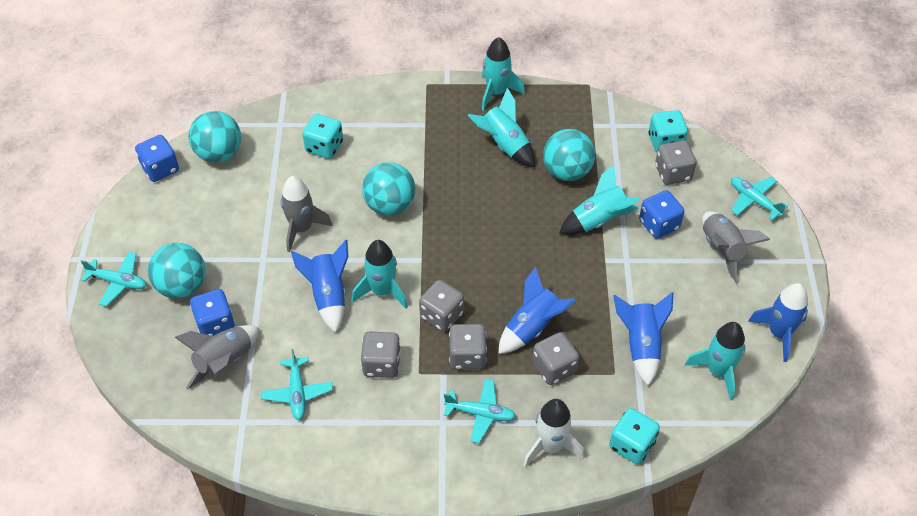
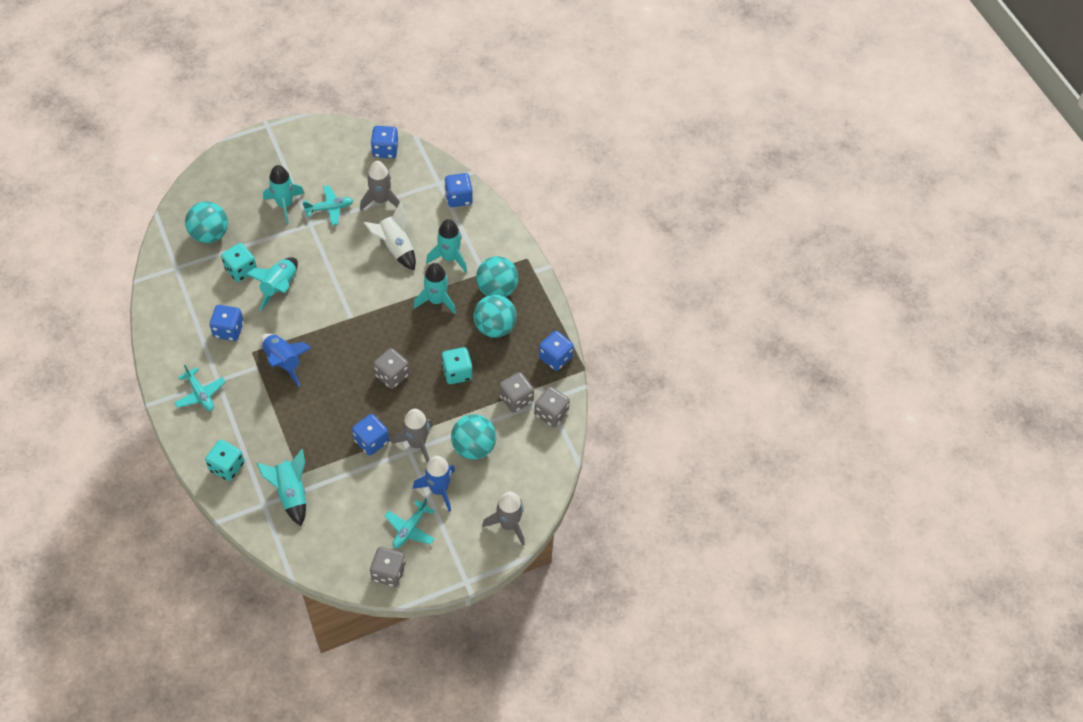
blue dice: 3 -> 5
blue rocket: 4 -> 2
grey dice: 5 -> 4
turquoise plane: 4 -> 3

